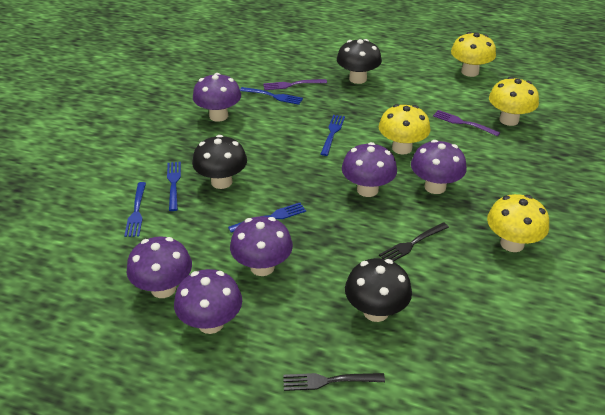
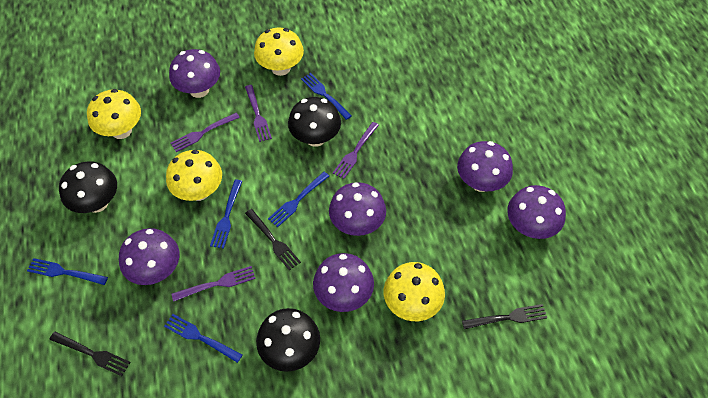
black fork: 2 -> 3
purple fork: 2 -> 4

